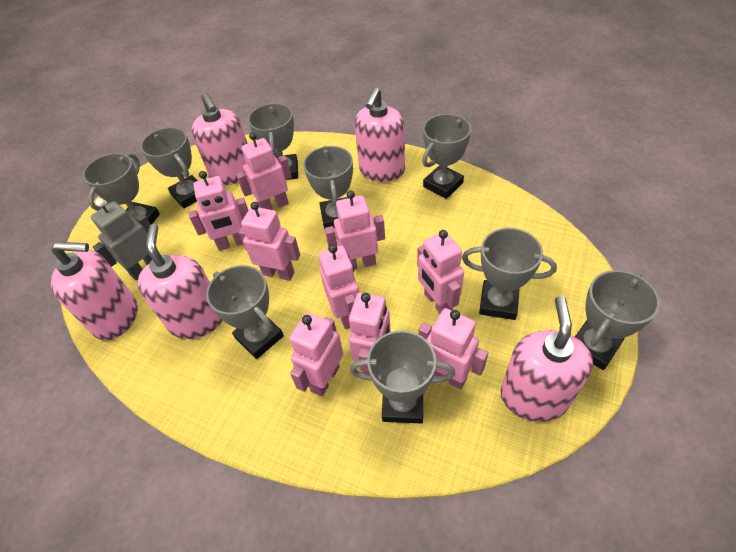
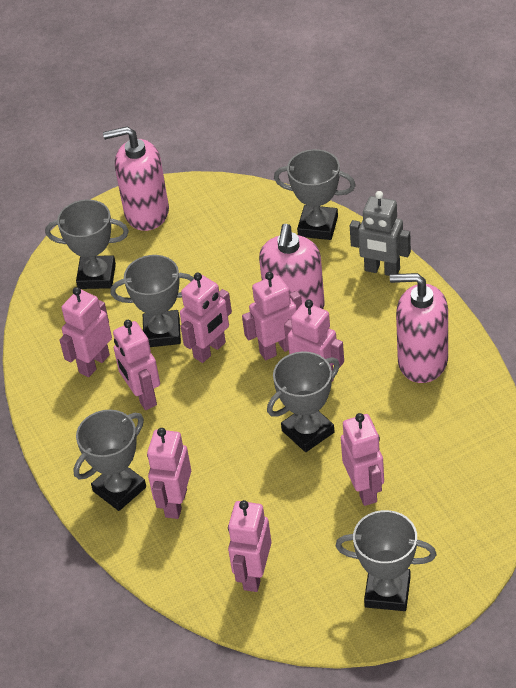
grey trophy: 9 -> 6
pink robot: 9 -> 8
pink soap dispenser: 5 -> 3

